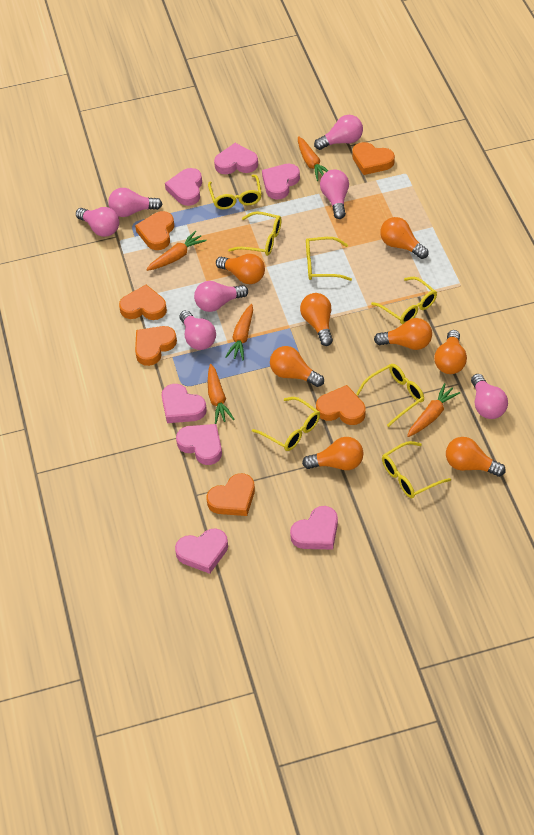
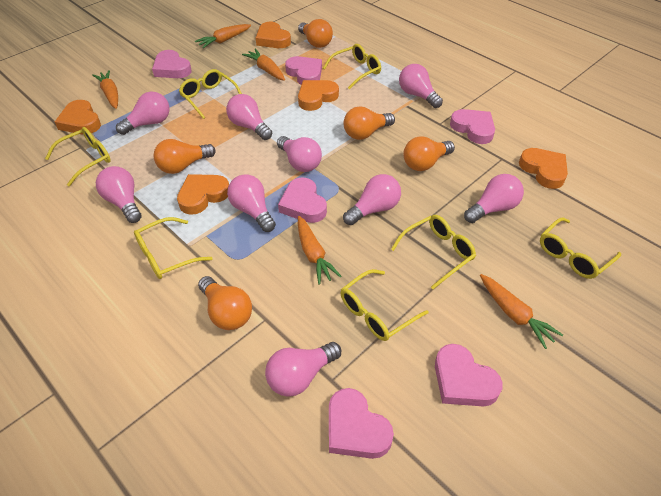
orange heart: 6 -> 5
orange light bulb: 8 -> 5
pink heart: 7 -> 6
pink light bulb: 7 -> 9

